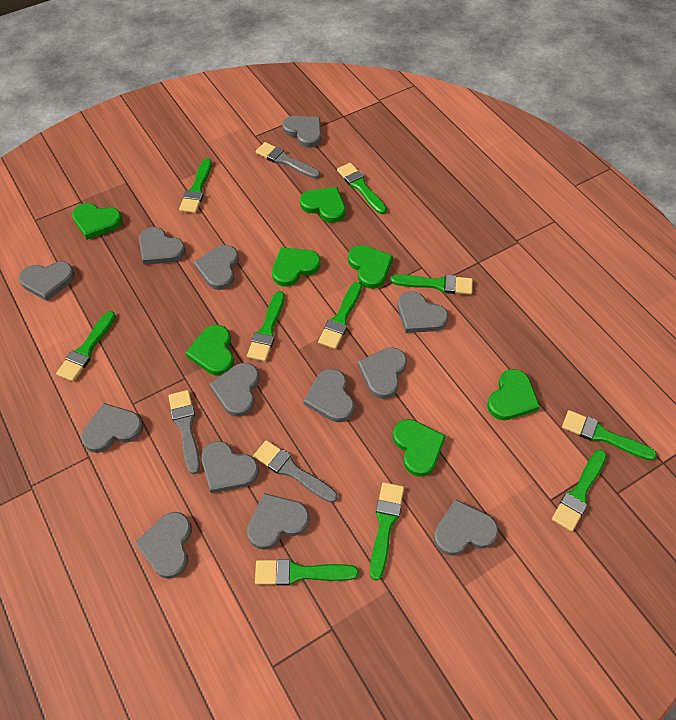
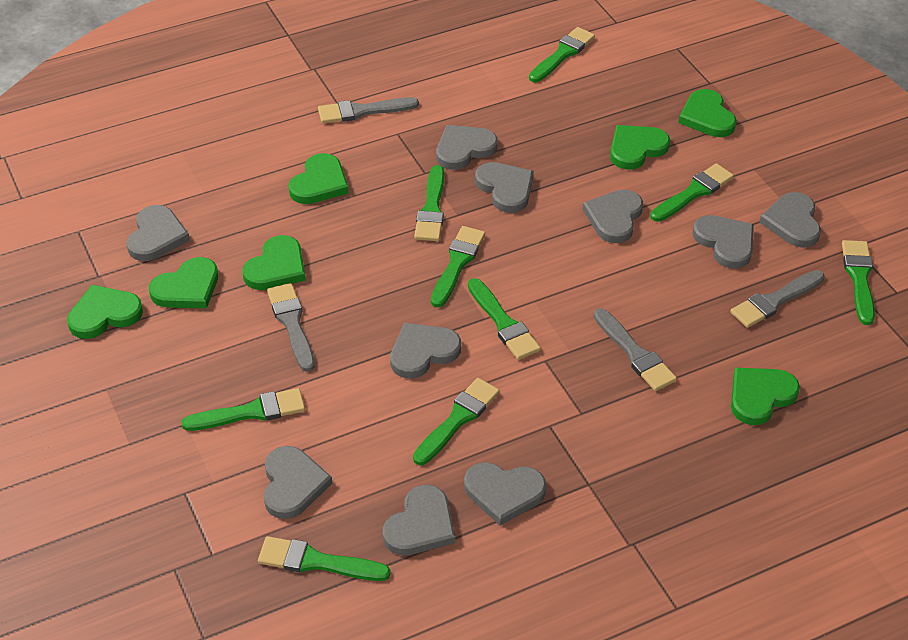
green brush: 10 -> 9
grey brush: 3 -> 4
grey heart: 13 -> 10

